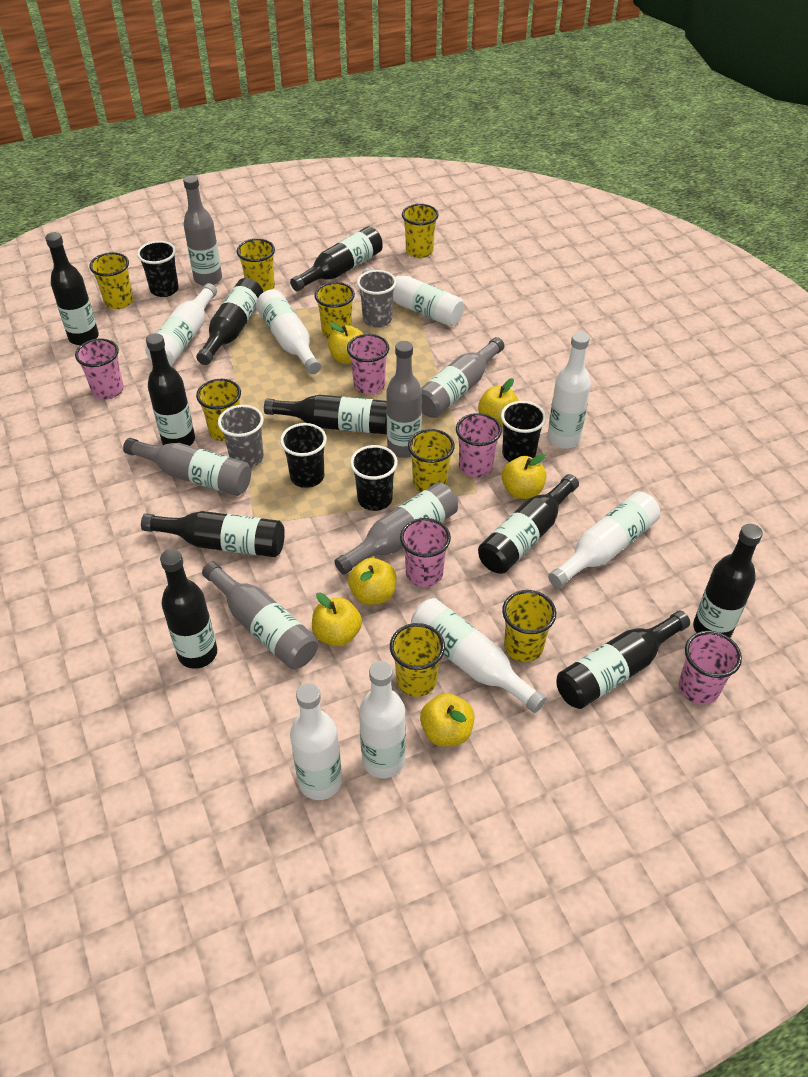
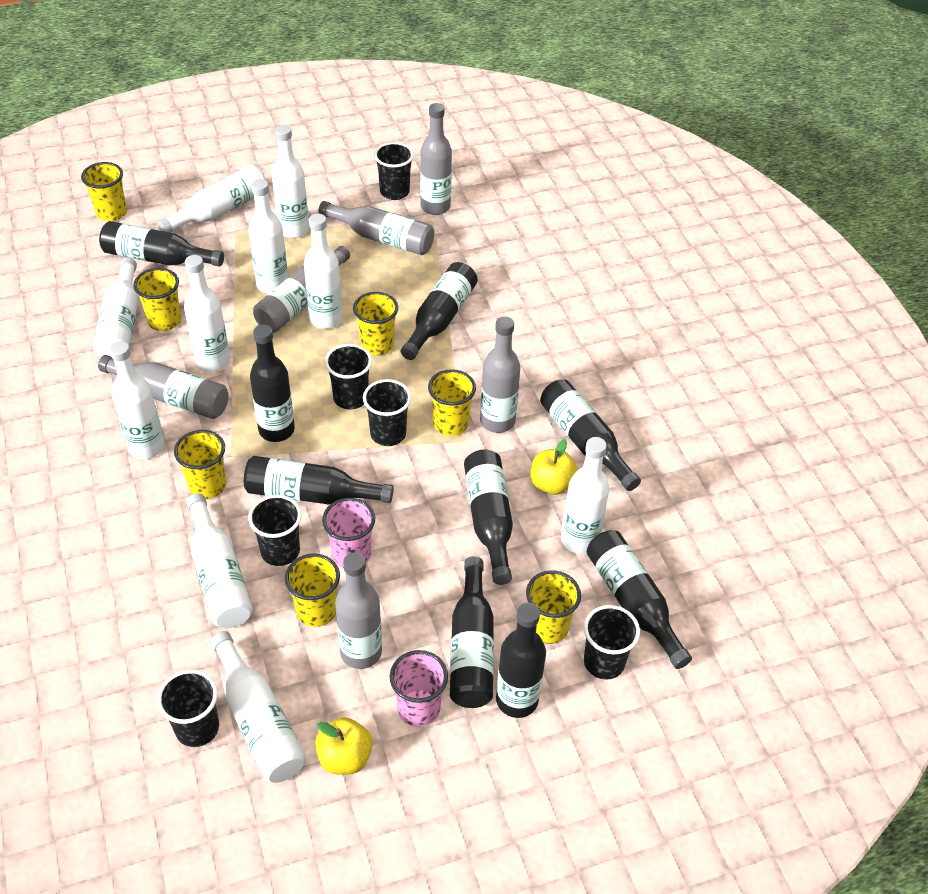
black bottle: 10 -> 9
black cup: 4 -> 6
grey cup: 2 -> 0
pink cup: 5 -> 2
white bottle: 8 -> 10
yellow apple: 6 -> 2
yellow cup: 8 -> 7

